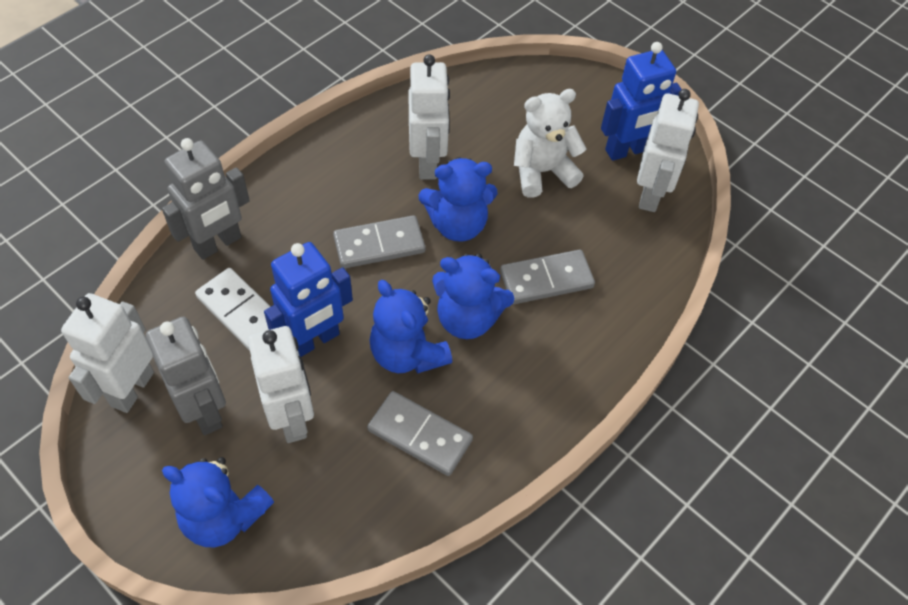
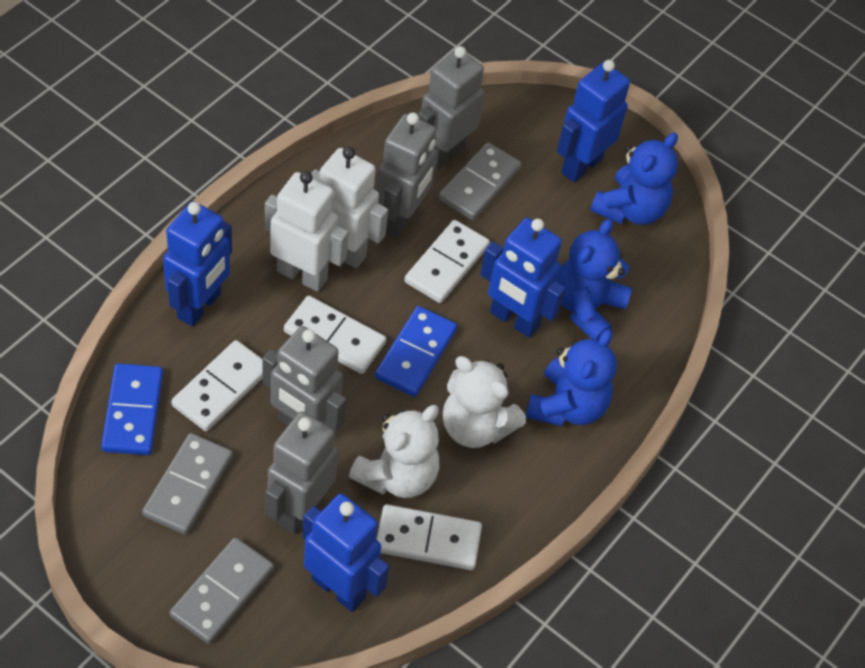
blue domino: 0 -> 2
blue robot: 2 -> 4
blue teddy bear: 4 -> 3
grey robot: 2 -> 4
white domino: 1 -> 4
white robot: 4 -> 2
white teddy bear: 1 -> 2

